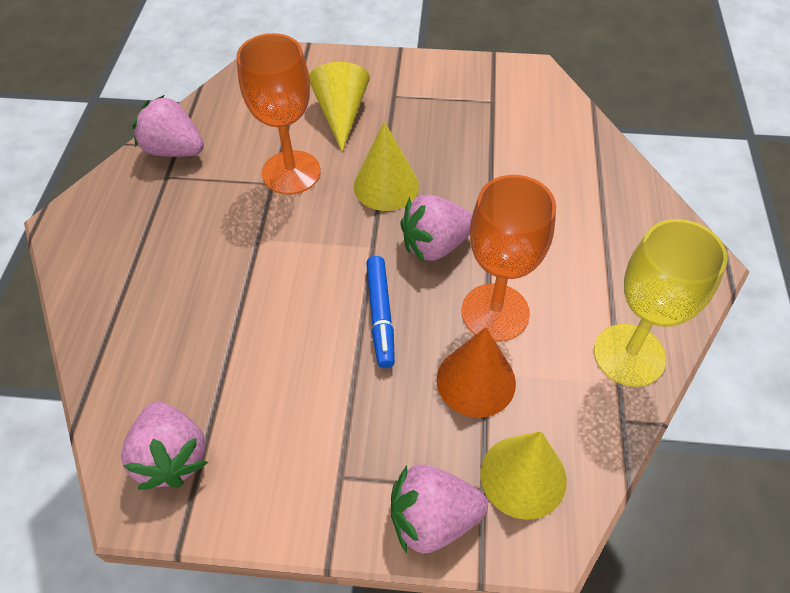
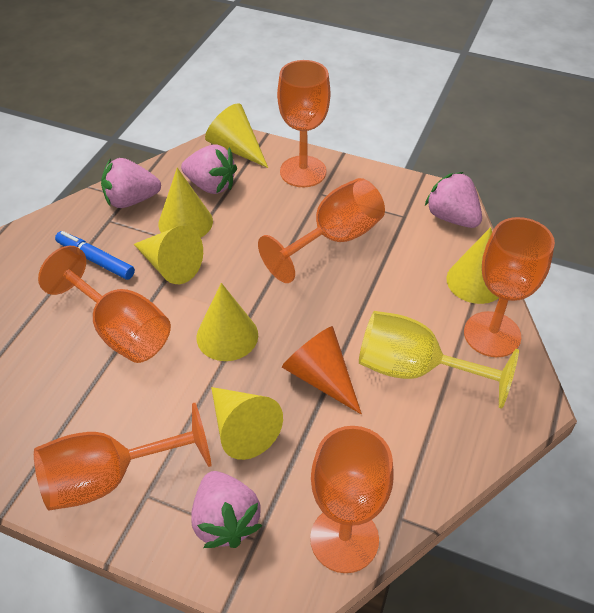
orange goblet: 2 -> 6
yellow cone: 3 -> 6

